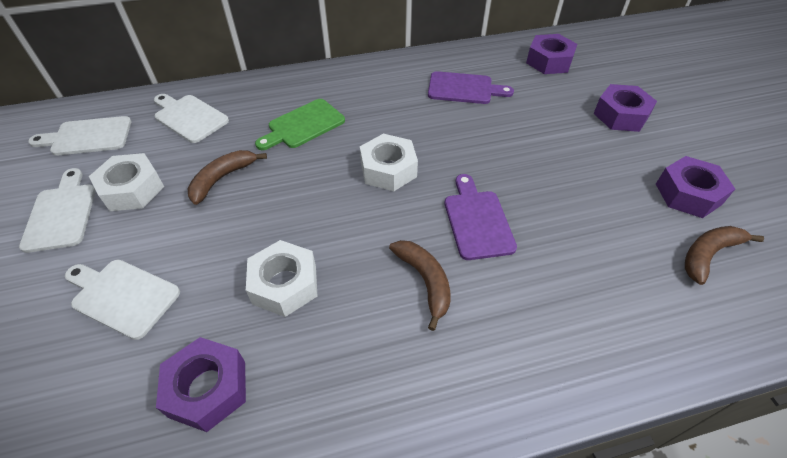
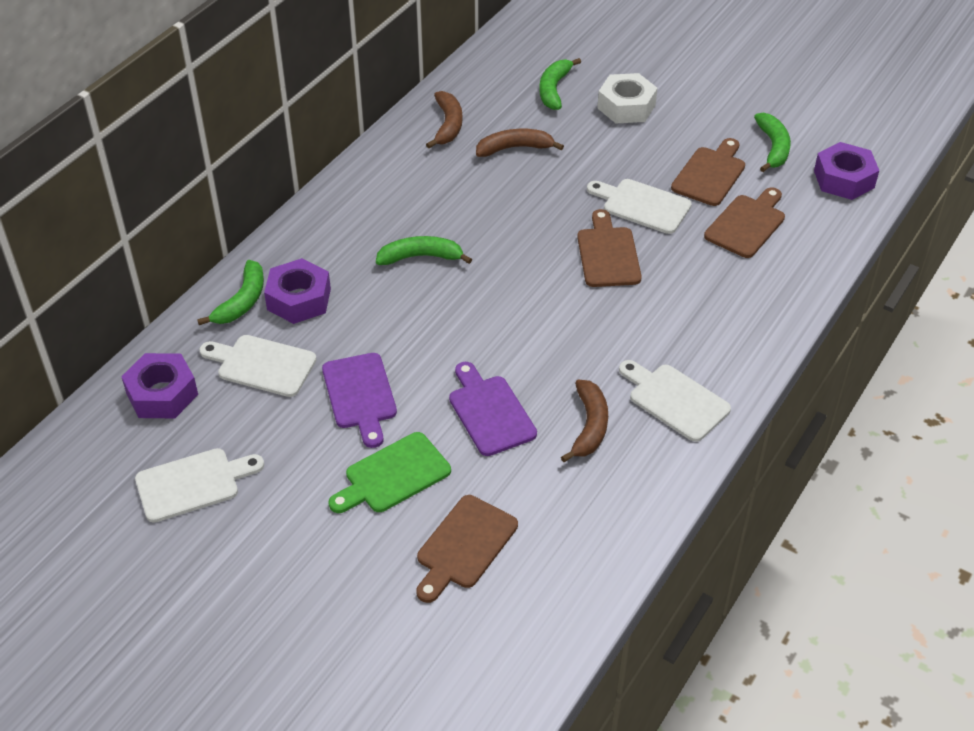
brown cutting board: 0 -> 4
green banana: 0 -> 4
purple nut: 4 -> 3
white nut: 3 -> 1

